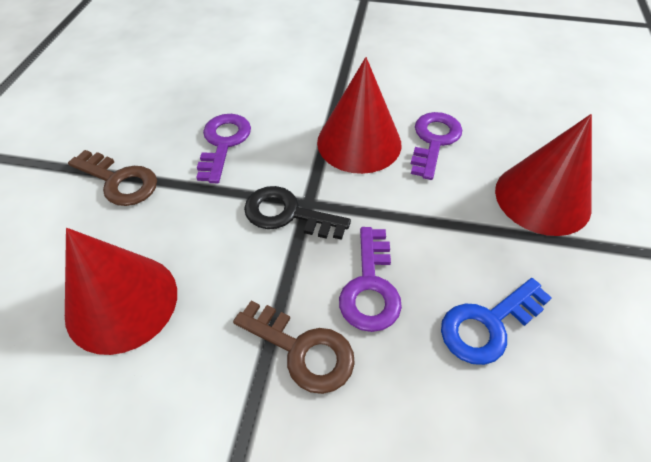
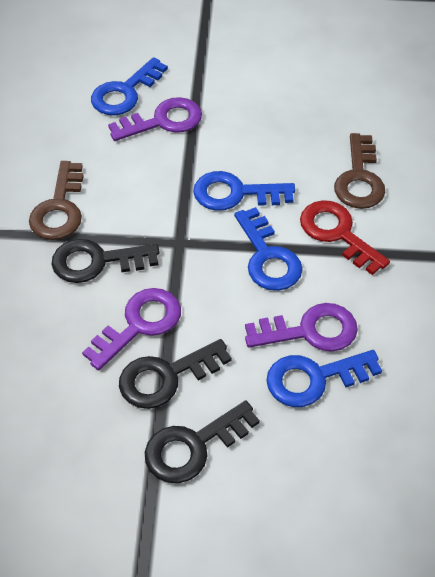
black key: 1 -> 3
blue key: 1 -> 4
red cone: 3 -> 0
red key: 0 -> 1

